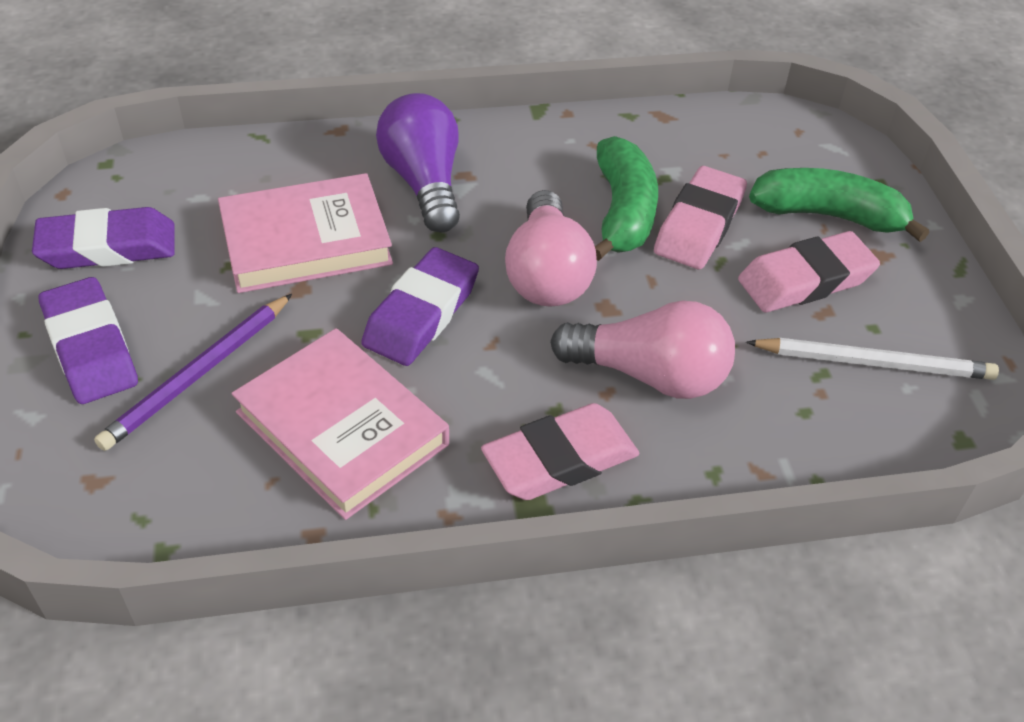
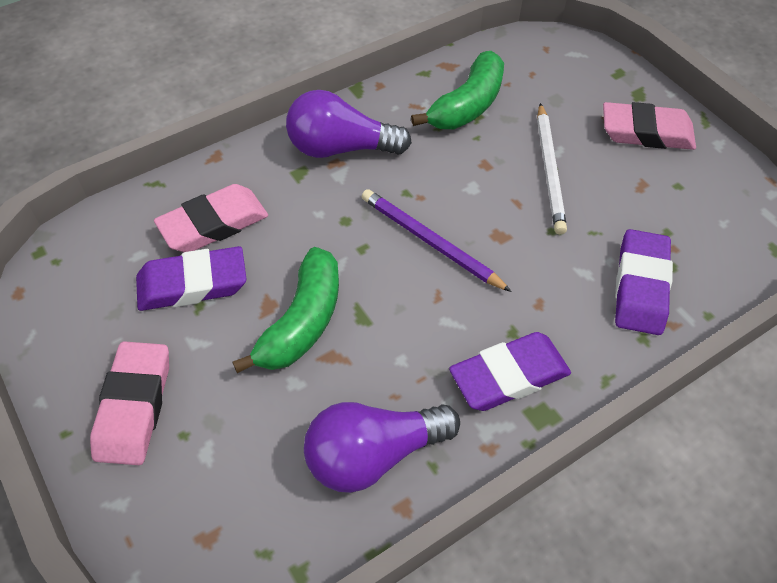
pink book: 2 -> 0
pink light bulb: 2 -> 0
purple light bulb: 1 -> 2

